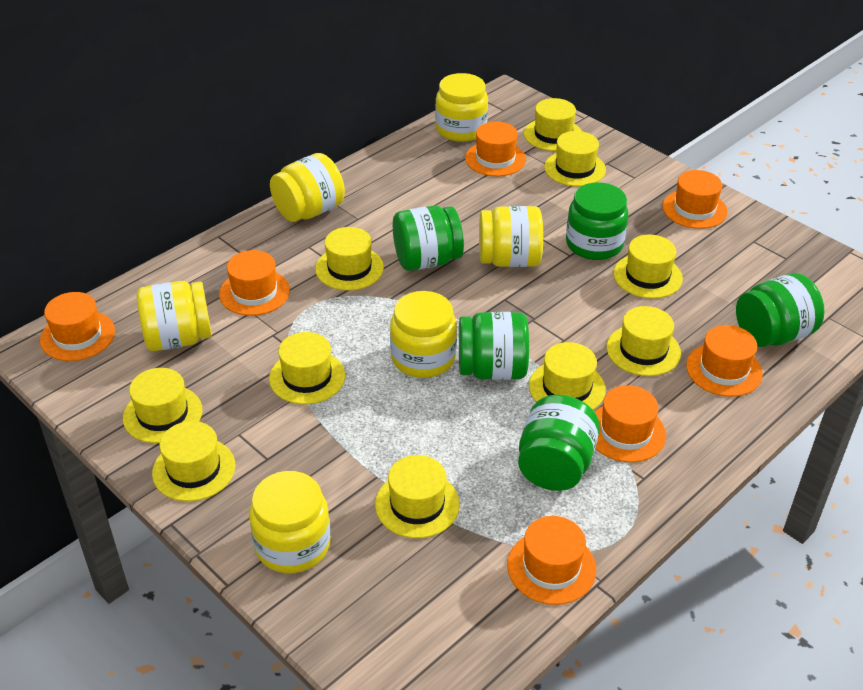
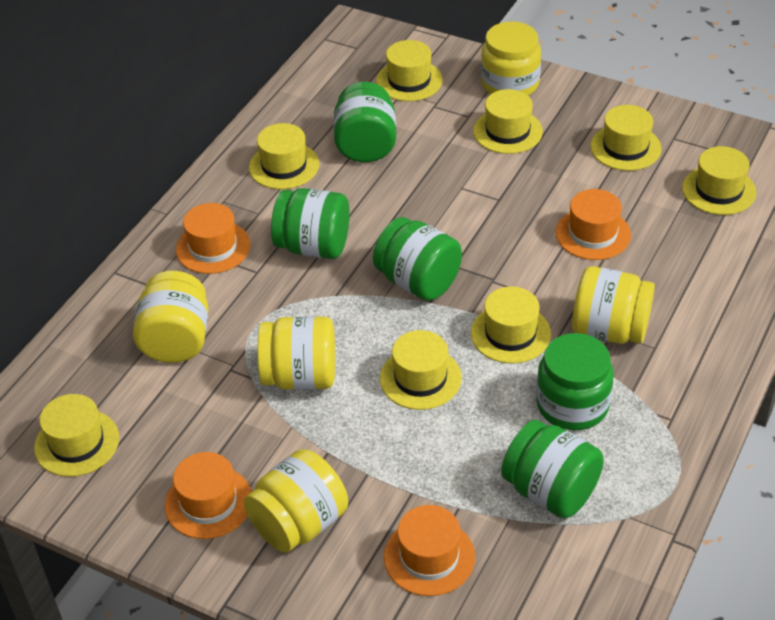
orange hat: 7 -> 4
yellow hat: 10 -> 8
yellow jar: 6 -> 5

